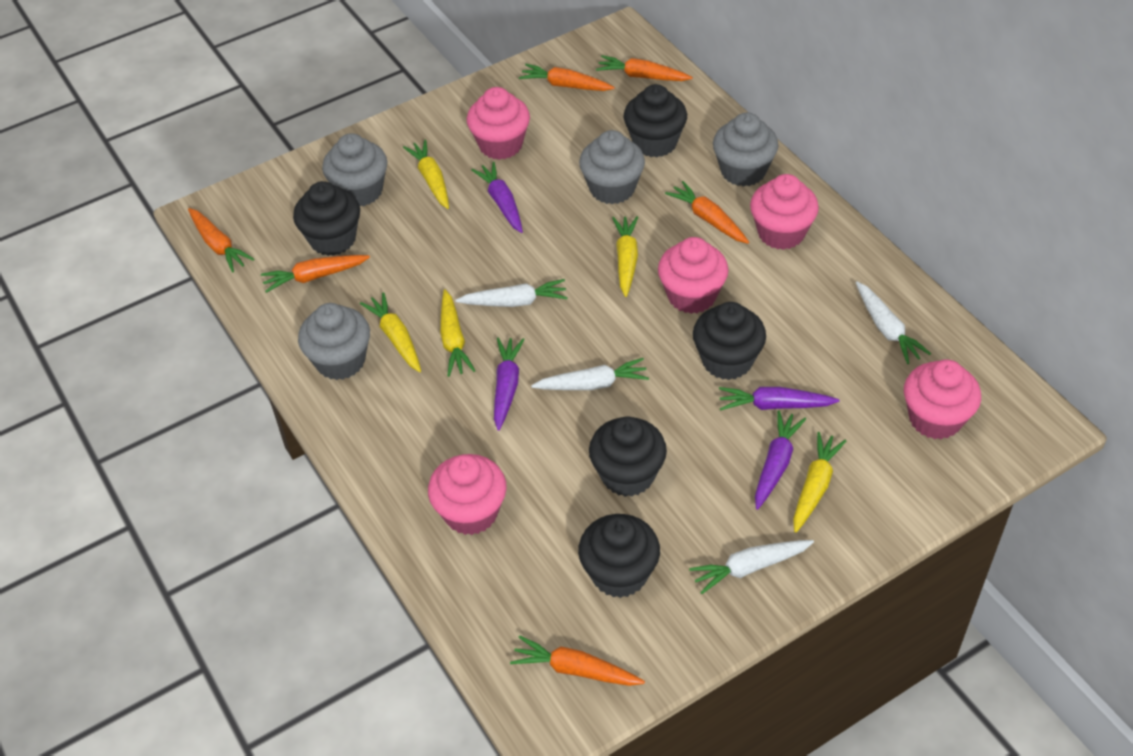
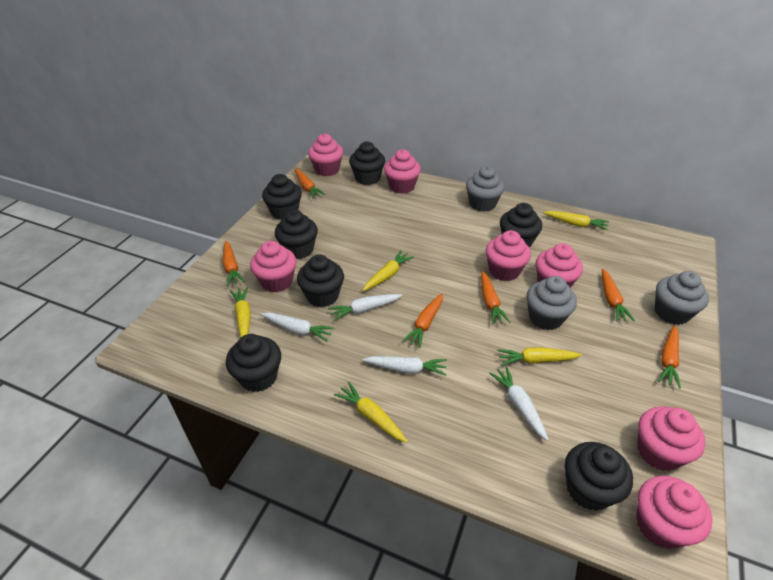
black cupcake: 5 -> 7
grey cupcake: 4 -> 3
pink cupcake: 5 -> 7
purple carrot: 4 -> 0

